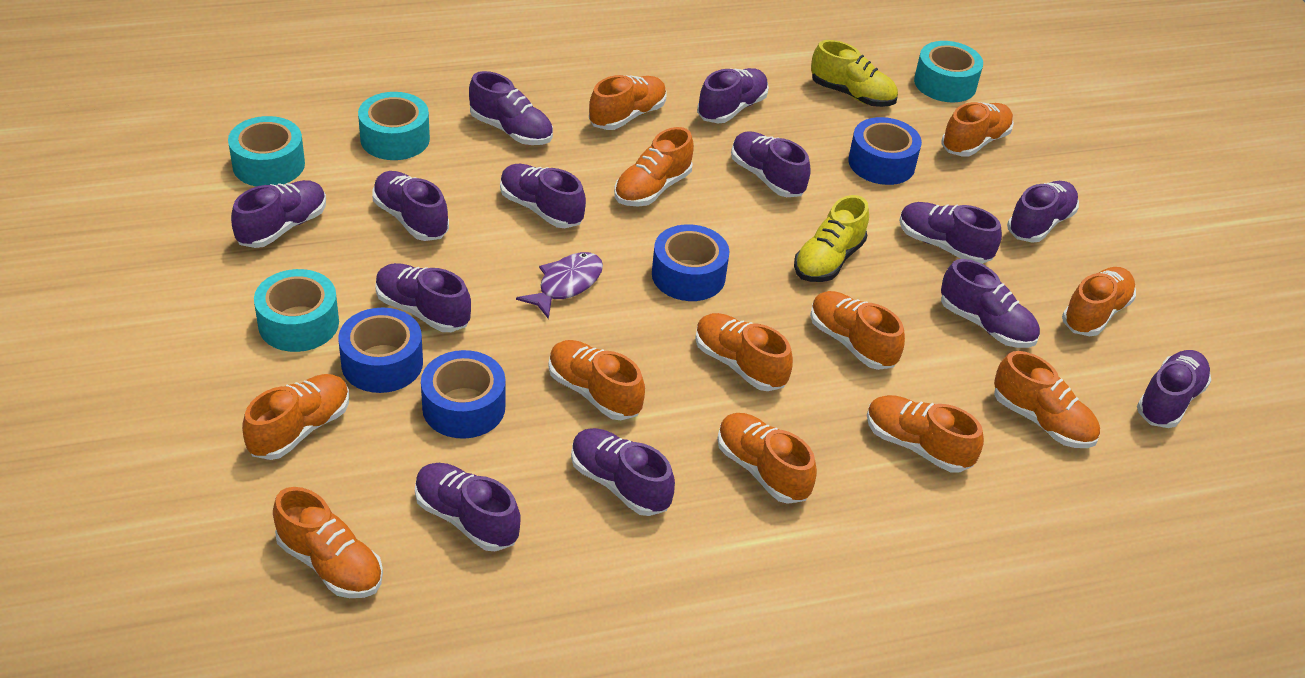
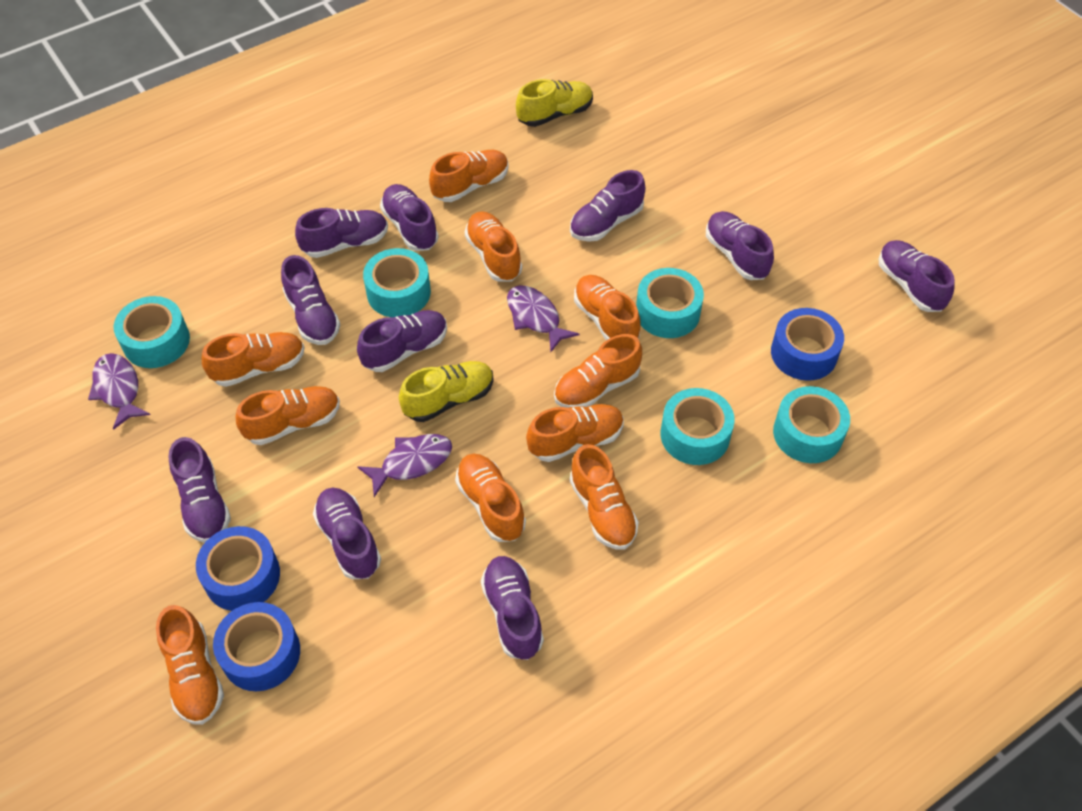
blue tape: 4 -> 3
orange shoe: 12 -> 10
purple fish: 1 -> 3
purple shoe: 13 -> 10
turquoise tape: 4 -> 5

